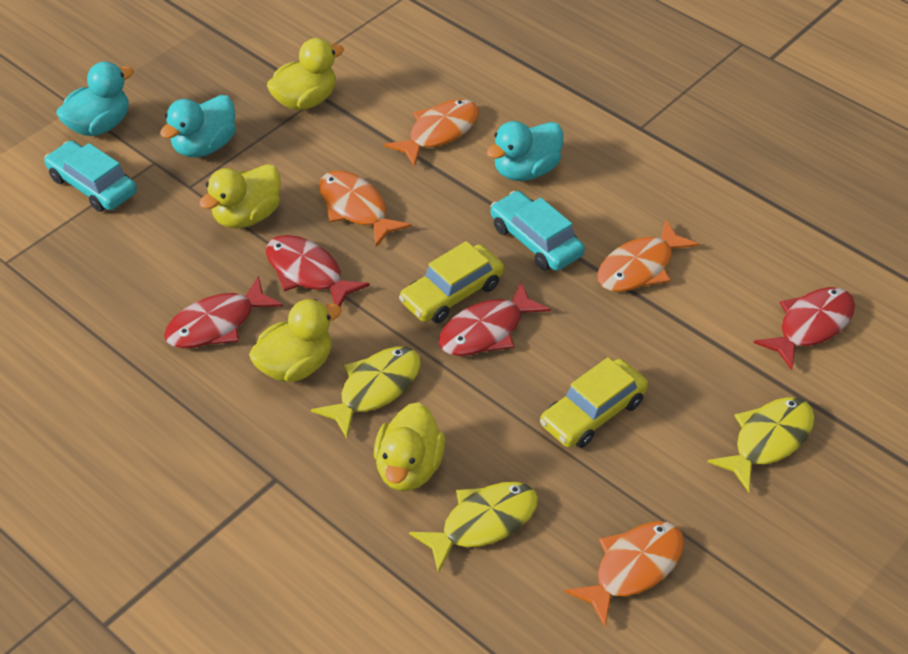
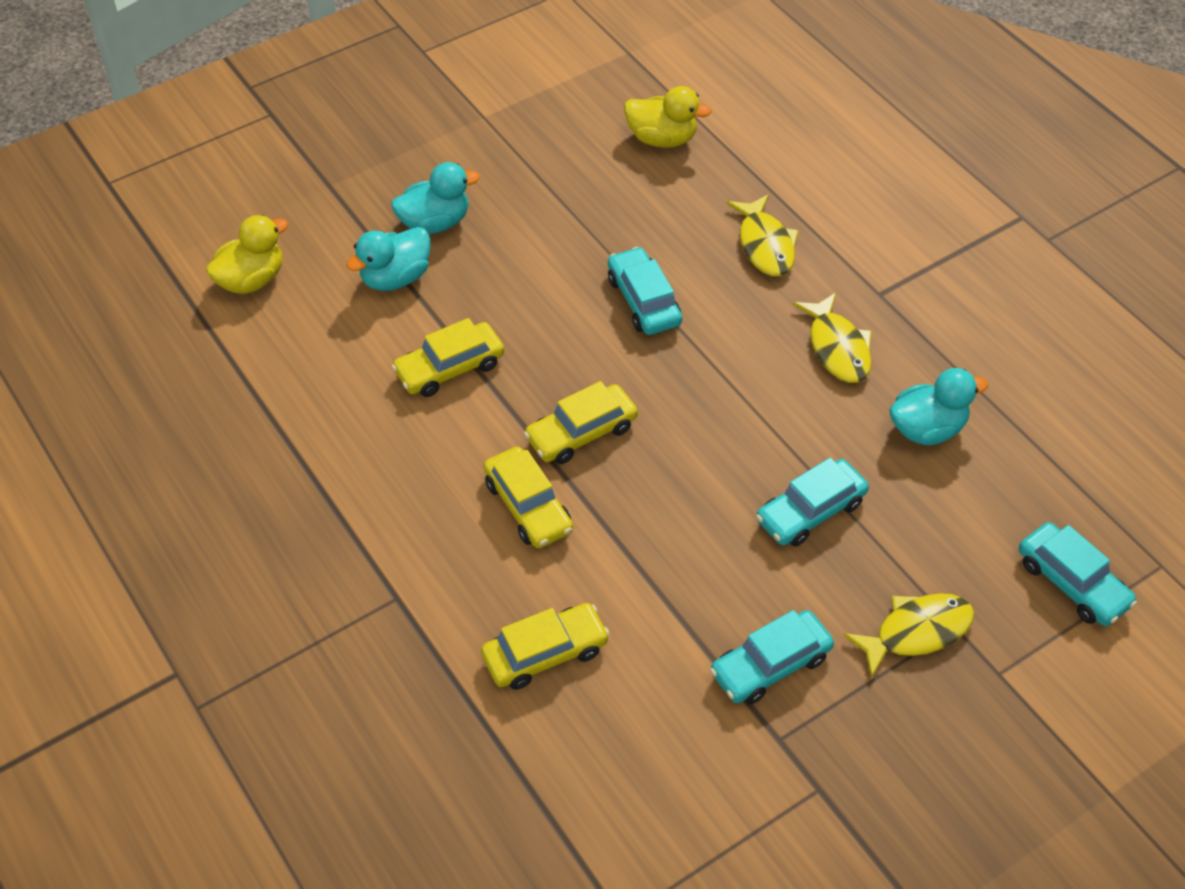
orange fish: 4 -> 0
red fish: 4 -> 0
turquoise car: 2 -> 4
yellow car: 2 -> 4
yellow duck: 4 -> 2

